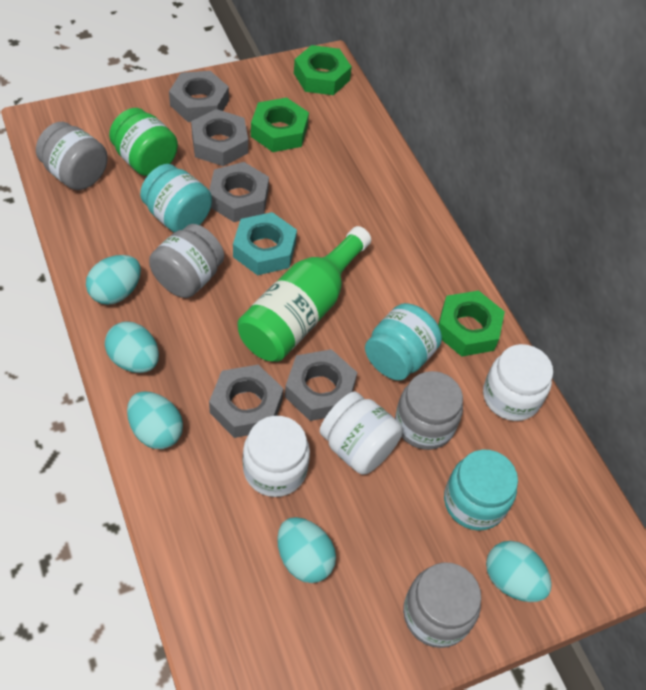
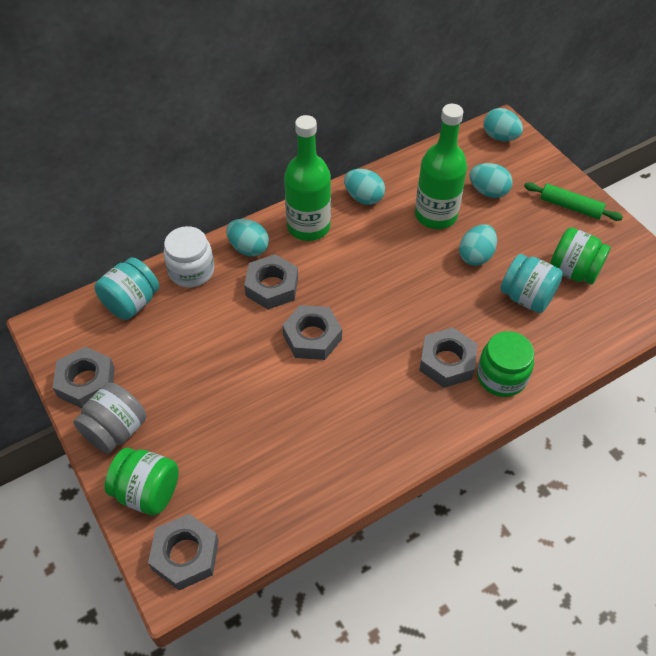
green bottle: 1 -> 2
green jar: 1 -> 3
green nut: 3 -> 0
green rolling pin: 0 -> 1
grey jar: 4 -> 1
turquoise jar: 3 -> 2
turquoise nut: 1 -> 0
white jar: 3 -> 1

